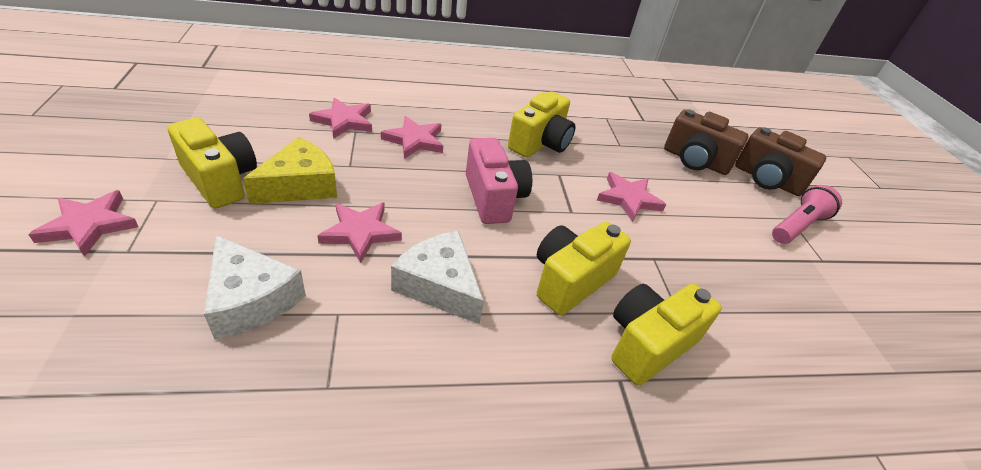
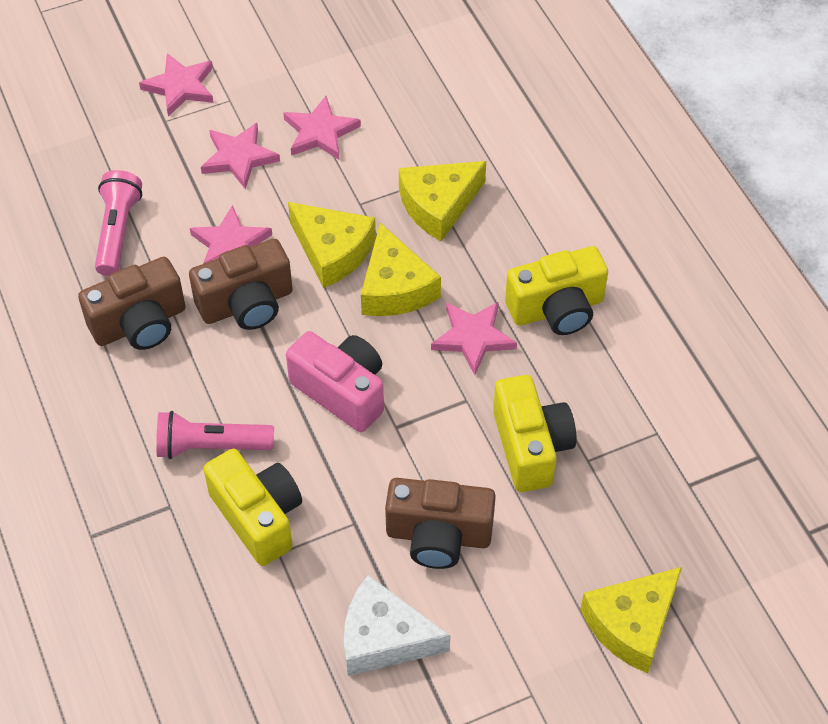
brown camera: 2 -> 3
pink flashlight: 1 -> 2
white cheese: 2 -> 1
yellow camera: 4 -> 3
yellow cheese: 1 -> 4

